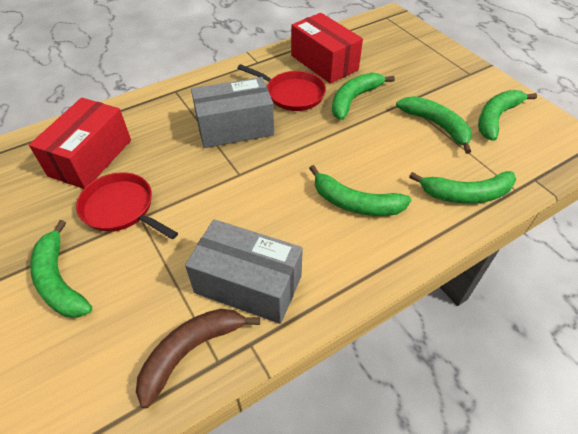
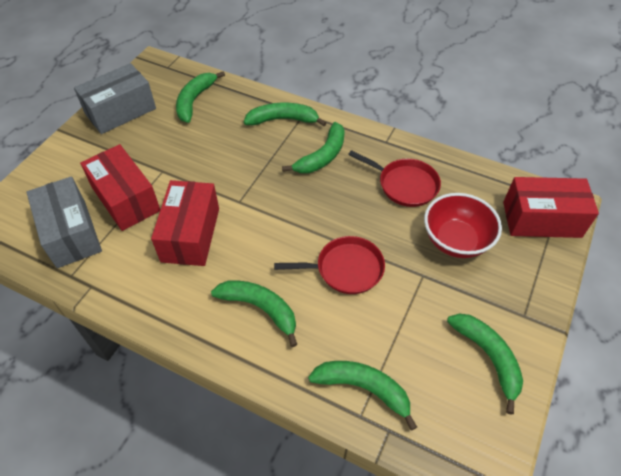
brown banana: 1 -> 0
red bowl: 0 -> 1
red box: 2 -> 3

